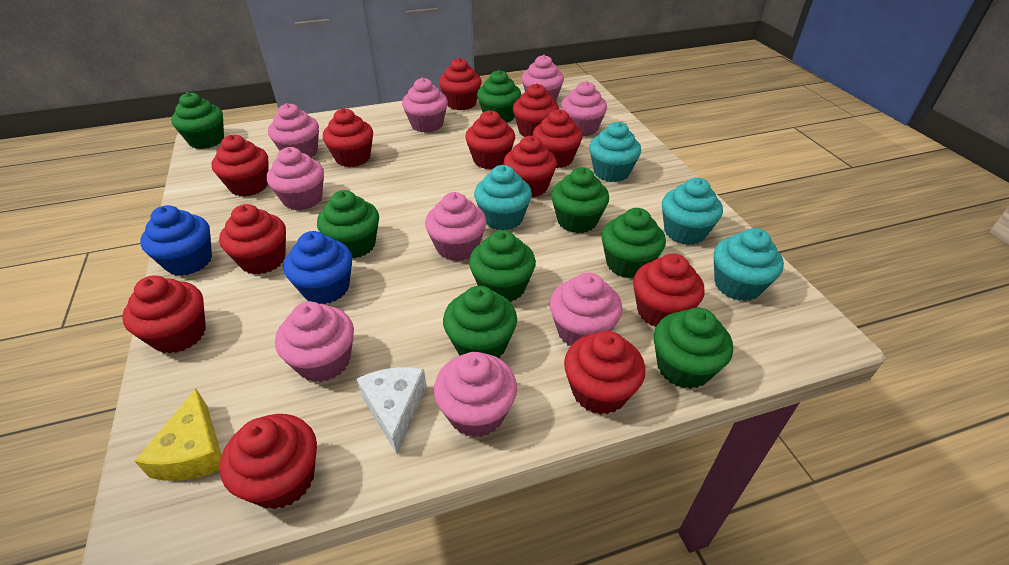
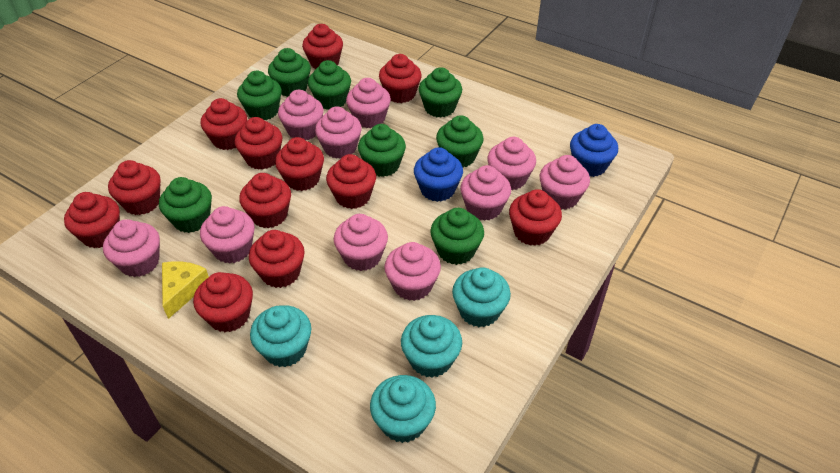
pink cupcake: 9 -> 10
white cheese: 1 -> 0

